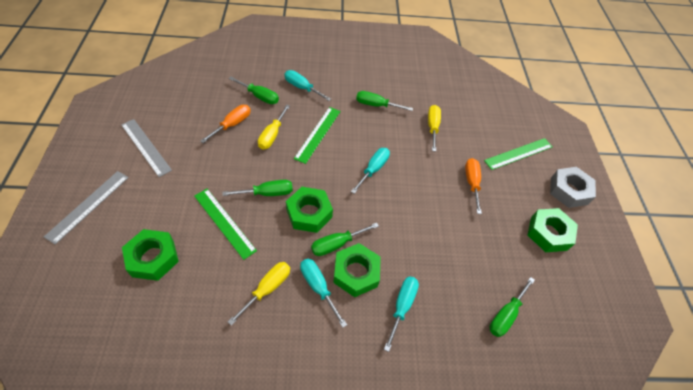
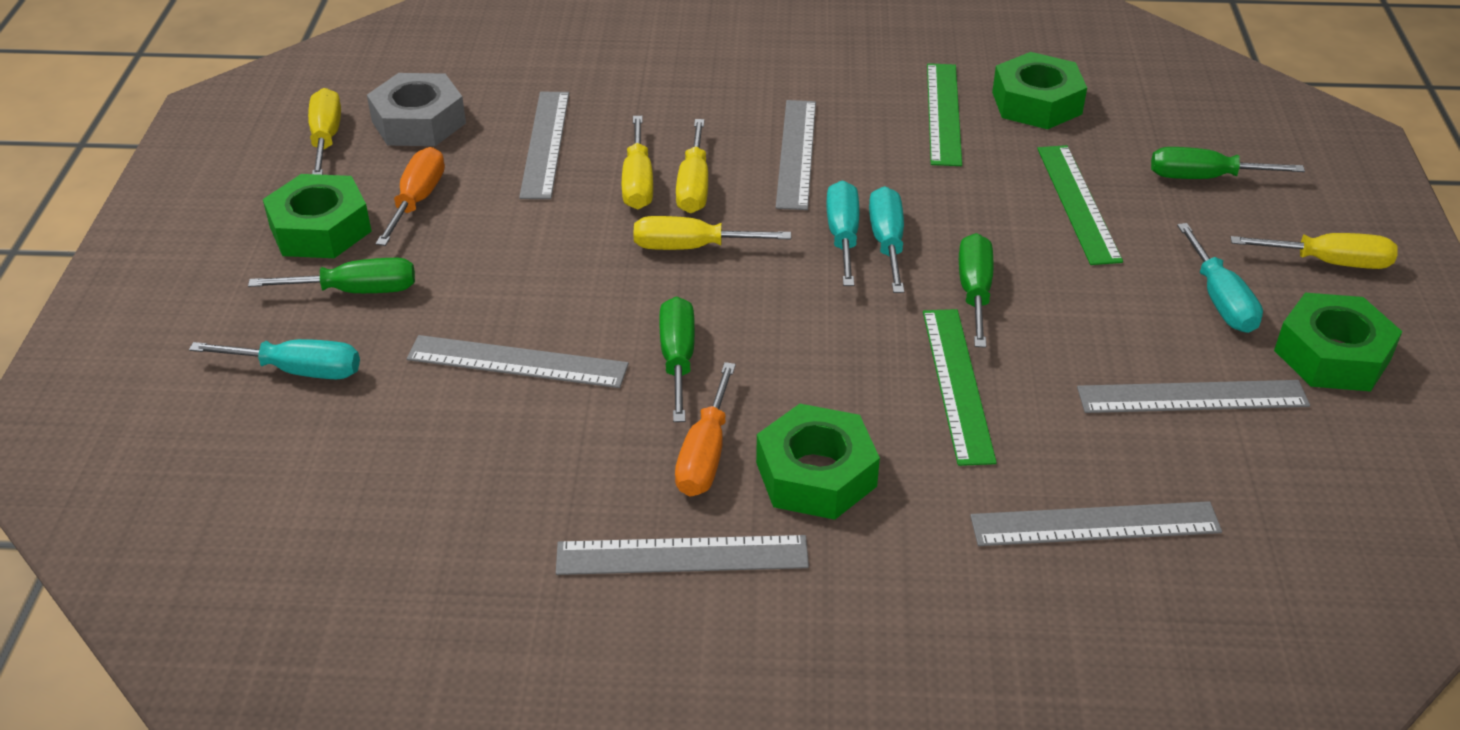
green screwdriver: 5 -> 4
grey ruler: 2 -> 6
yellow screwdriver: 3 -> 5

